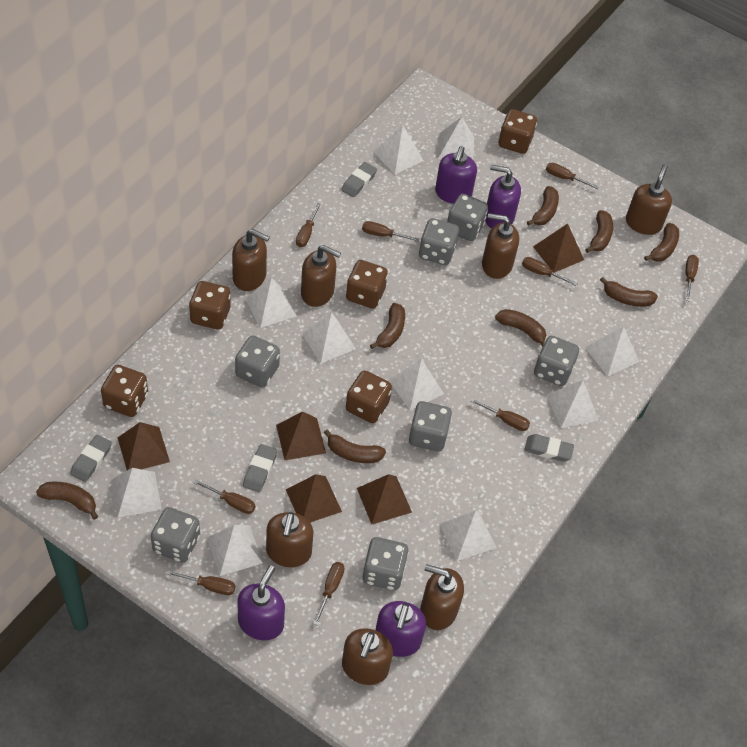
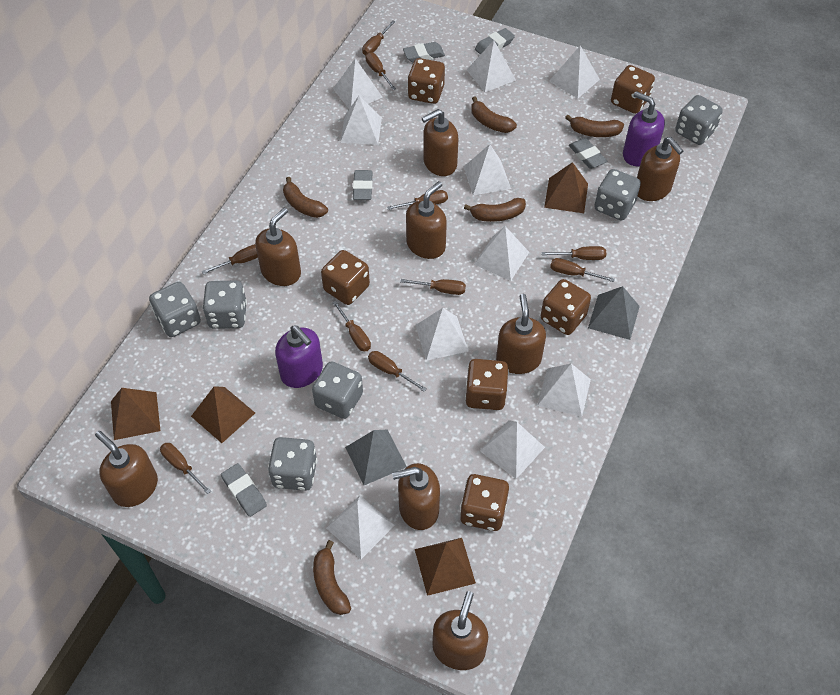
brown banana: 8 -> 5
brown dice: 5 -> 6
brown pyramid: 5 -> 4
brown screwdriver: 9 -> 10
brown soap dispenser: 7 -> 8
grey dice: 7 -> 6
grey eraser: 4 -> 5
grey pyramid: 0 -> 2
purple soap dispenser: 4 -> 2

